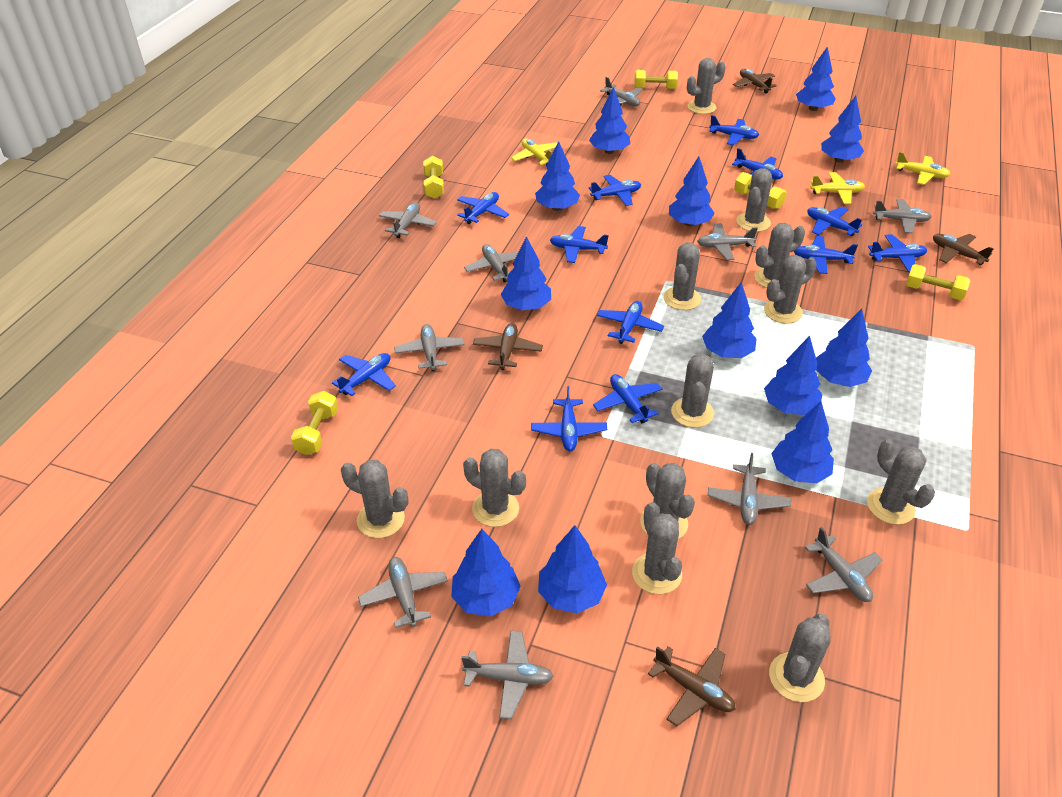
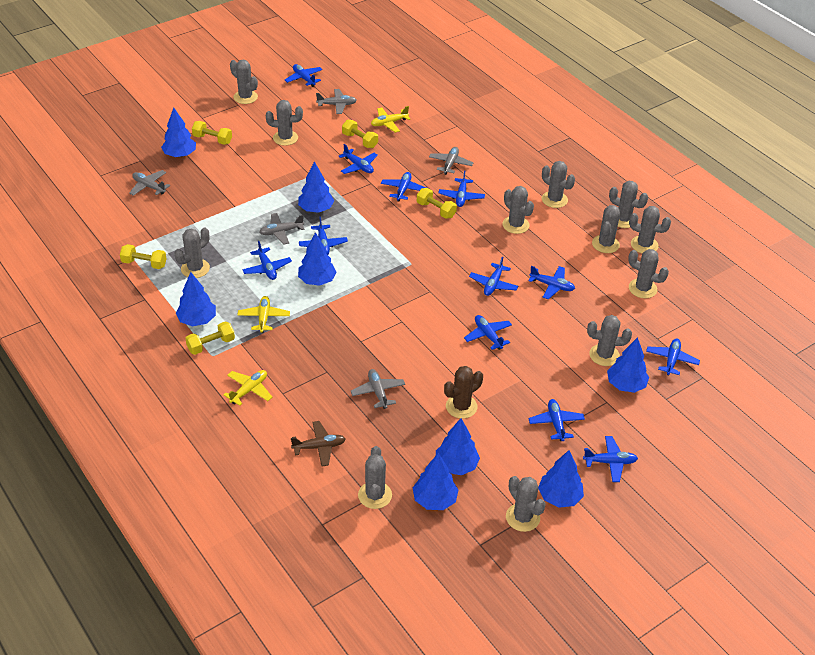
blue tree: 12 -> 8
brown cactus: 0 -> 1
brown plane: 4 -> 1
grey plane: 10 -> 5

